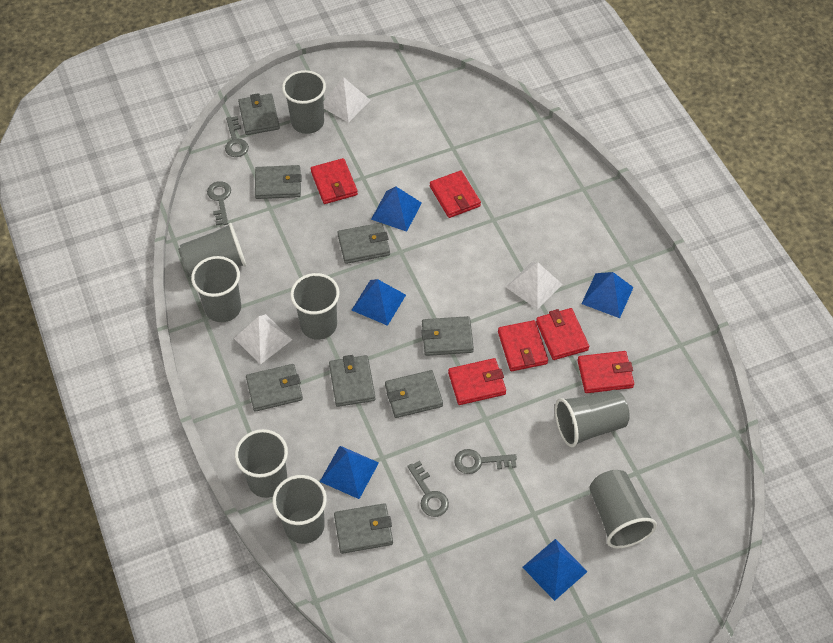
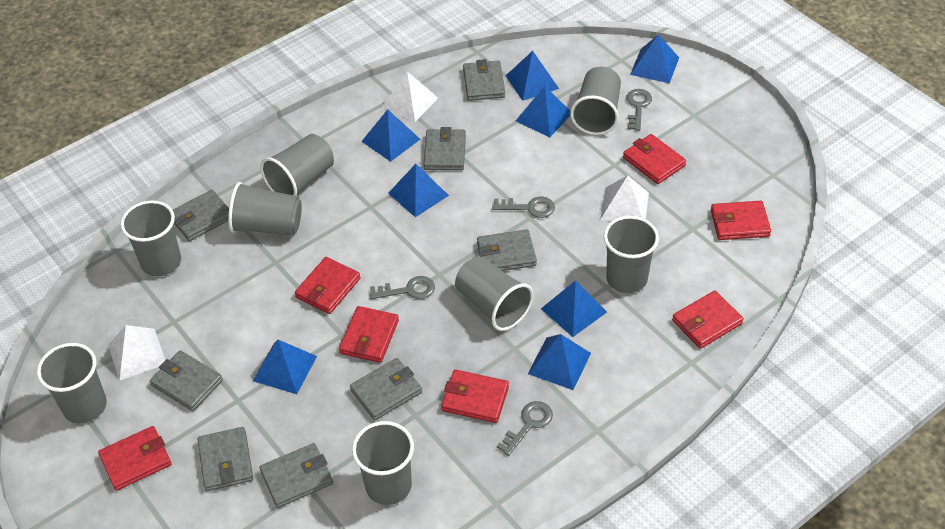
blue pyramid: 5 -> 8
red wallet: 6 -> 7

